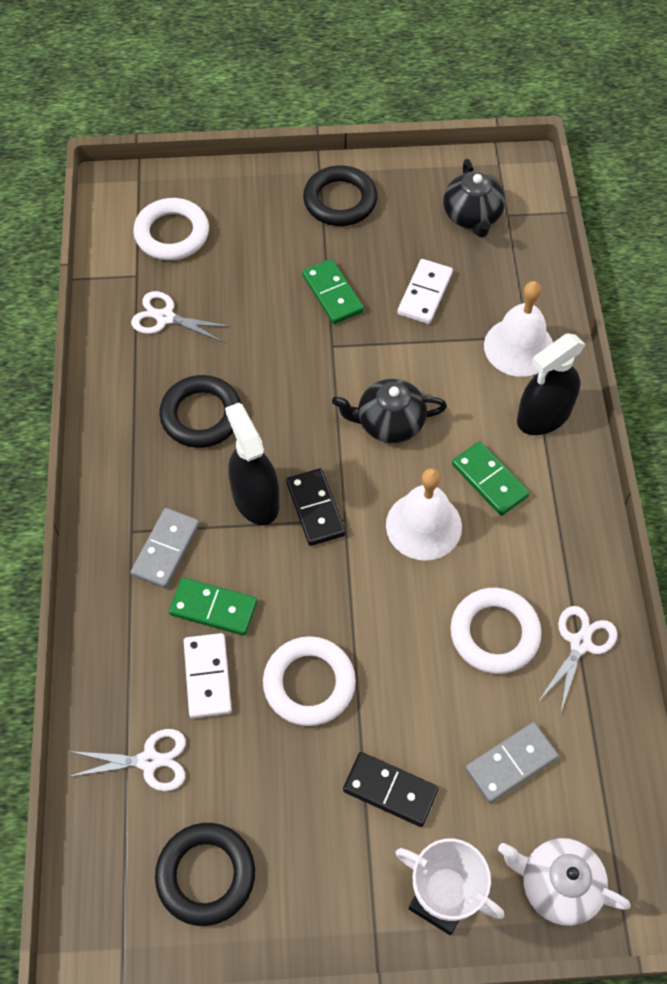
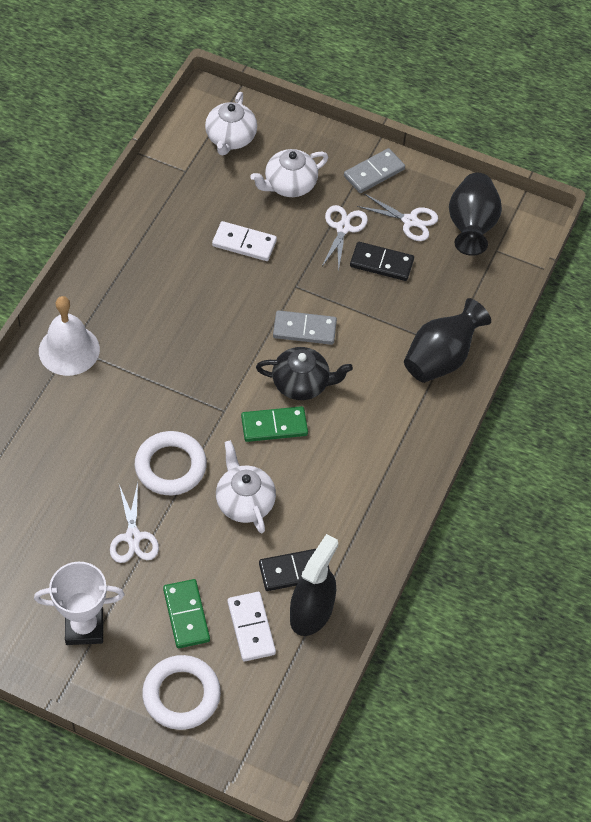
black ring: 3 -> 0
black spray bottle: 2 -> 1
black teapot: 2 -> 1
black vase: 0 -> 2
green domino: 3 -> 2
white bell: 2 -> 1
white ring: 3 -> 2
white teapot: 1 -> 3

